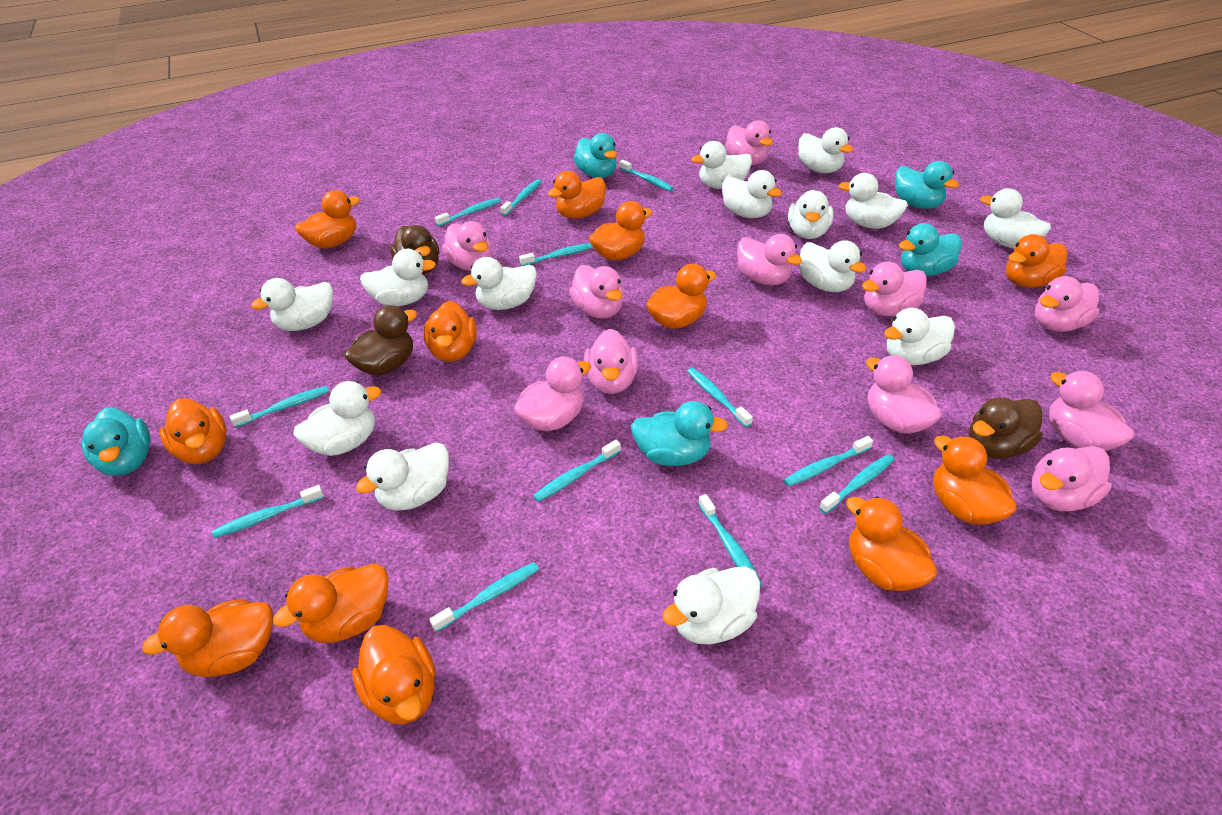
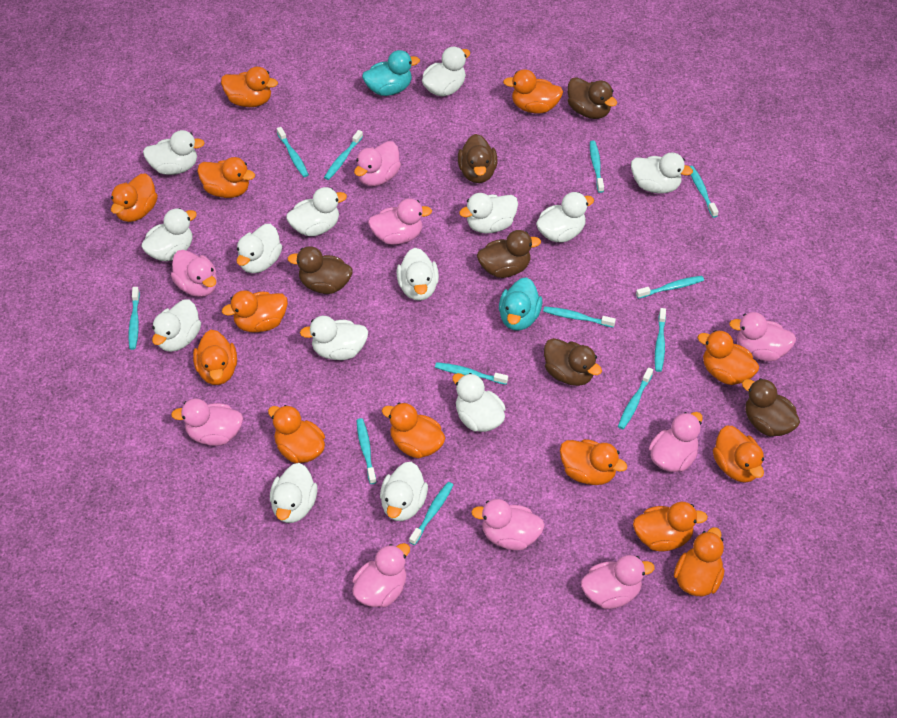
brown duck: 3 -> 6
orange duck: 12 -> 13
pink duck: 11 -> 9
turquoise duck: 5 -> 2

